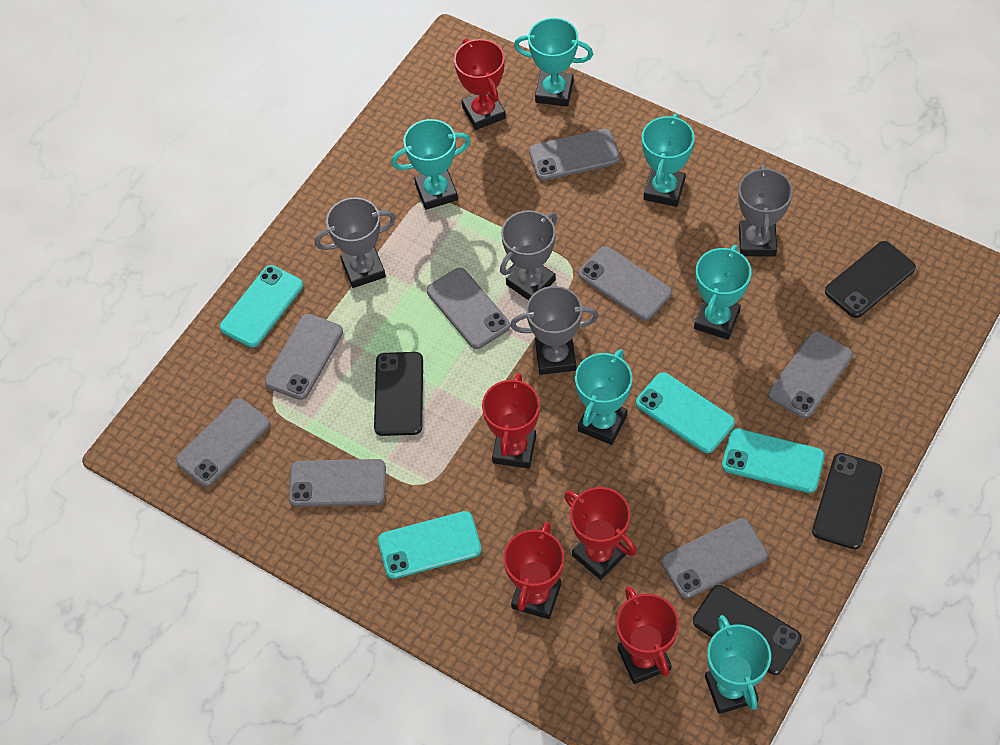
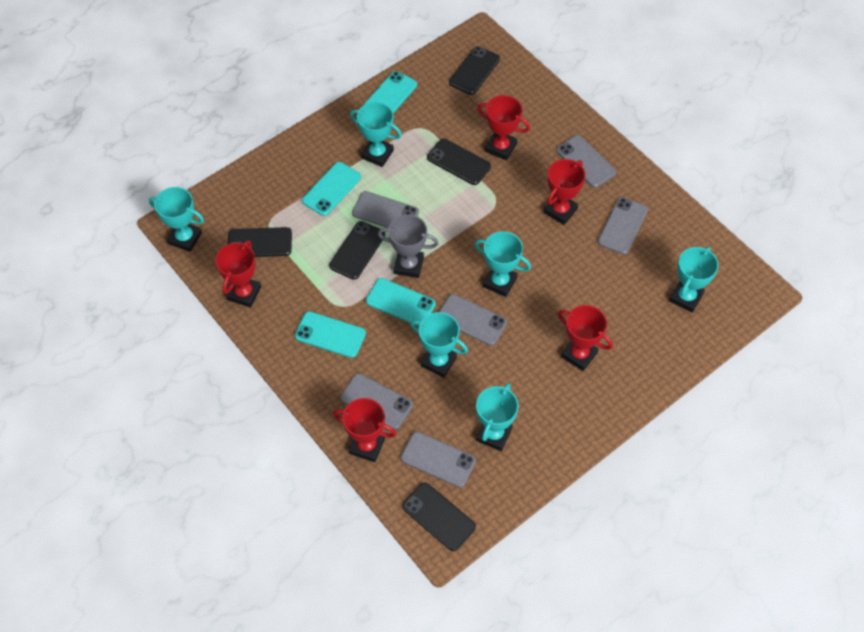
black phone: 4 -> 5
grey phone: 8 -> 6
grey trophy: 4 -> 1

